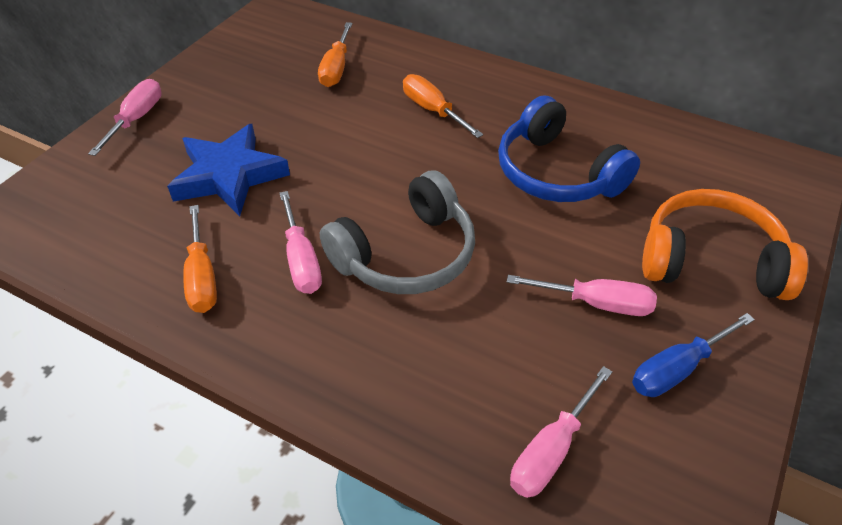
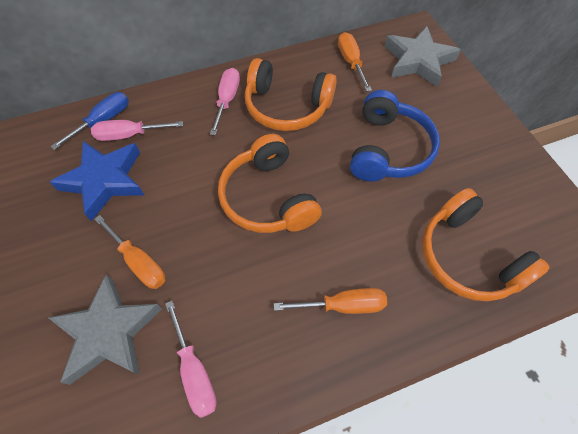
grey headphones: 1 -> 0
grey star: 0 -> 2
orange headphones: 1 -> 3
pink screwdriver: 4 -> 3

